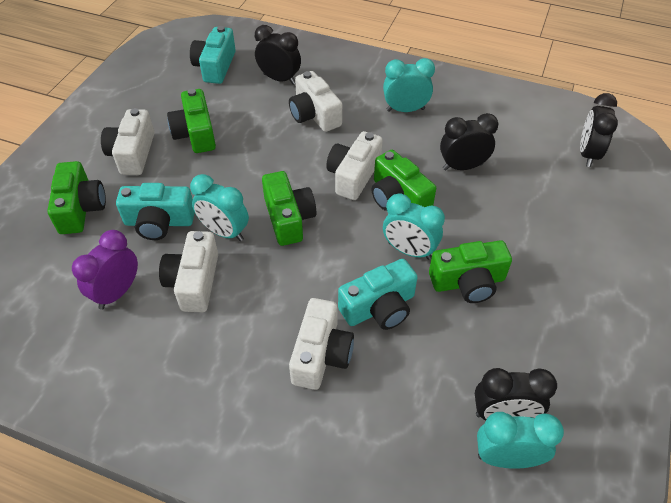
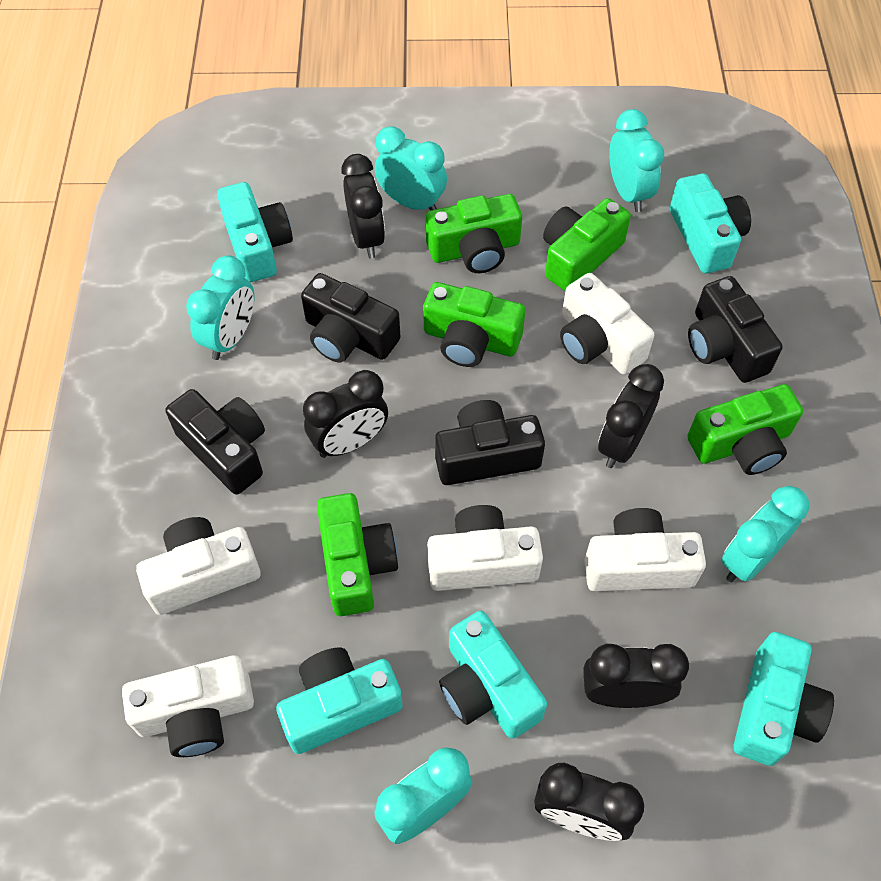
black camera: 0 -> 4
black clock: 4 -> 5
purple clock: 1 -> 0
turquoise camera: 3 -> 5
turquoise clock: 4 -> 5

